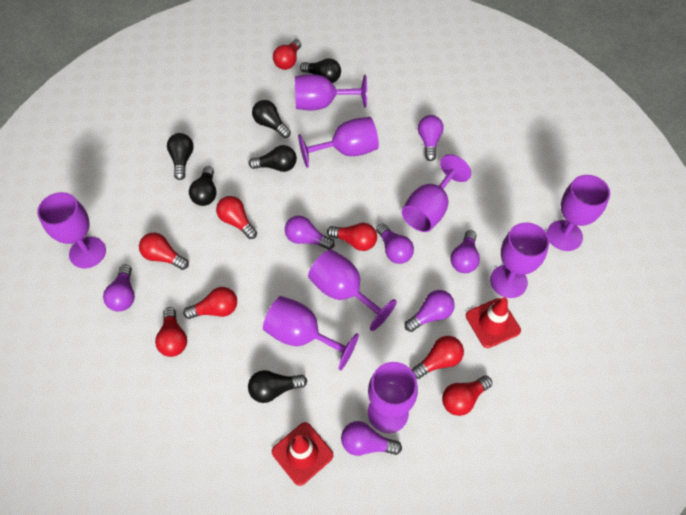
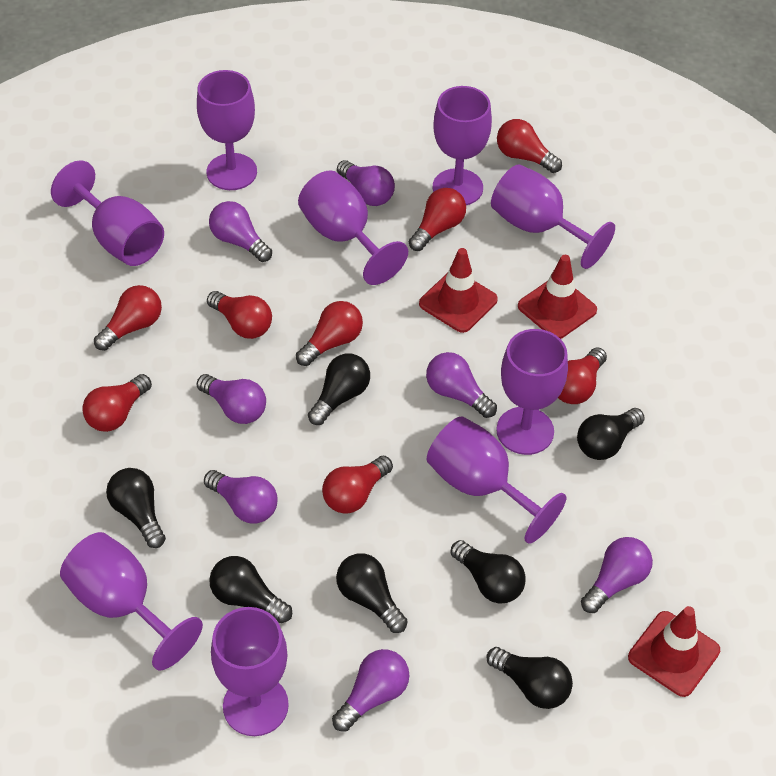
black light bulb: 6 -> 7
red traffic cone: 2 -> 3

